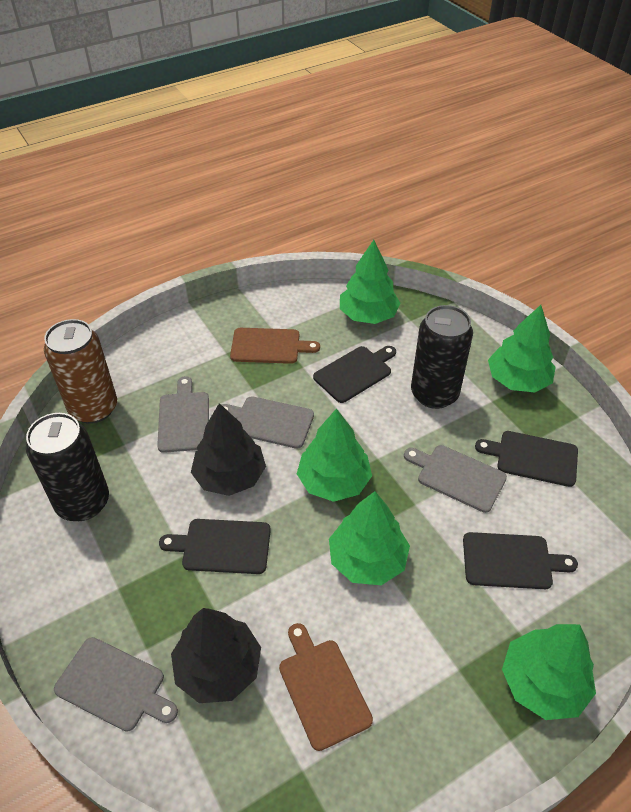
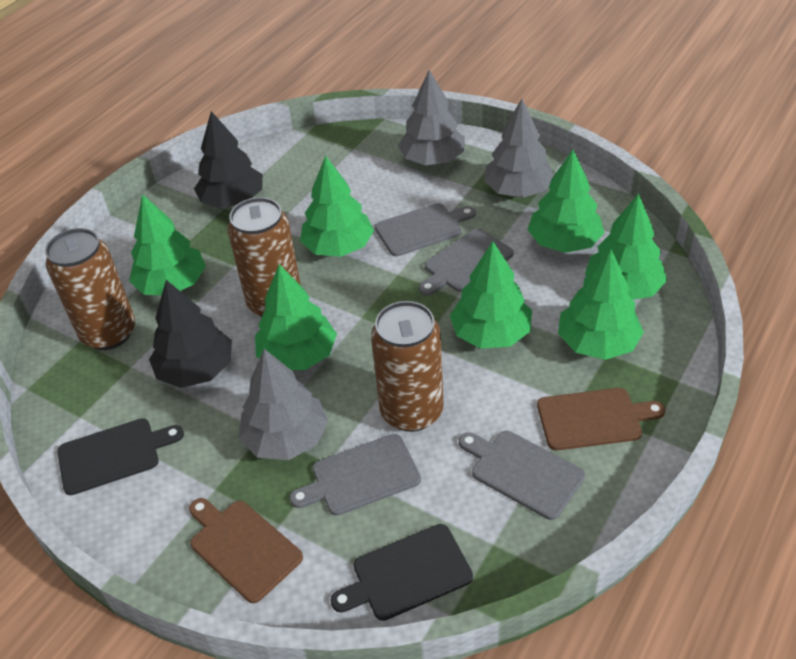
black can: 2 -> 0
black cutting board: 4 -> 2
brown can: 1 -> 3
green tree: 5 -> 7
grey tree: 0 -> 3

